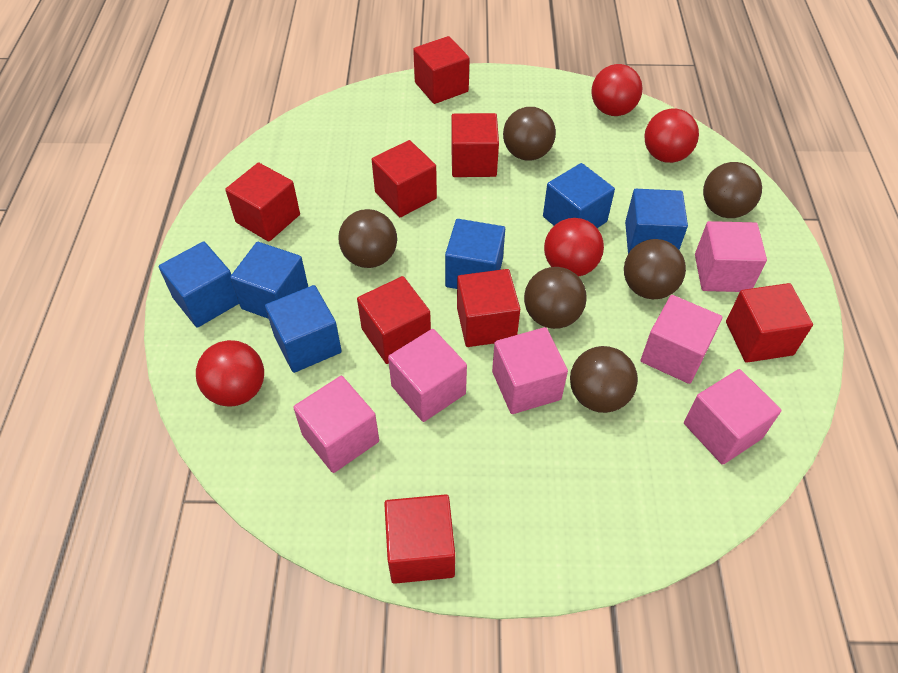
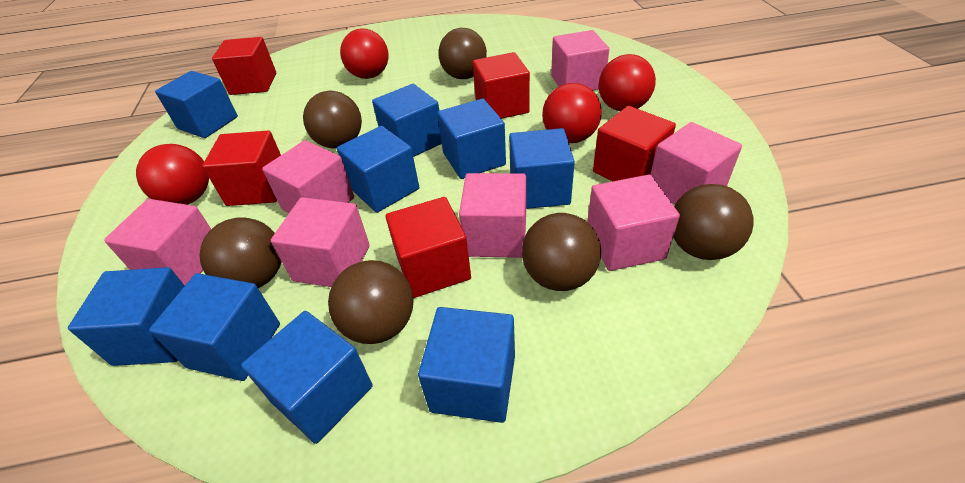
blue cube: 6 -> 9
pink cube: 6 -> 7
red cube: 8 -> 5

